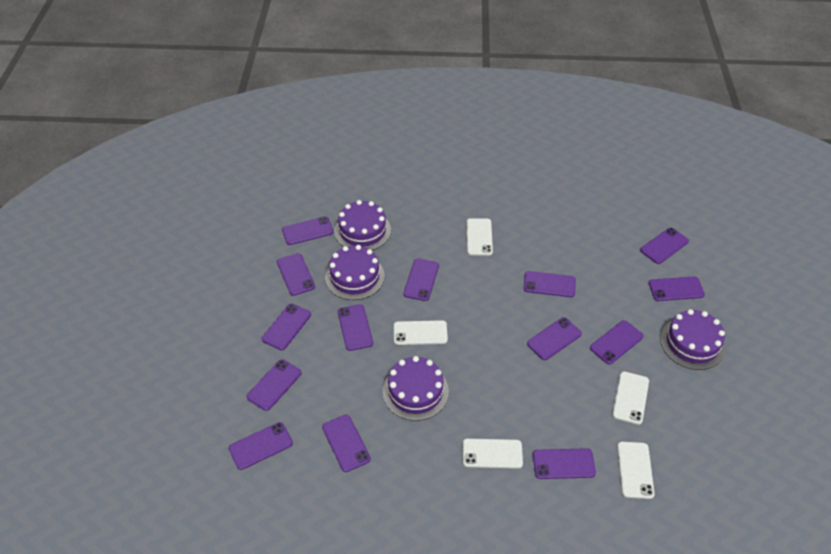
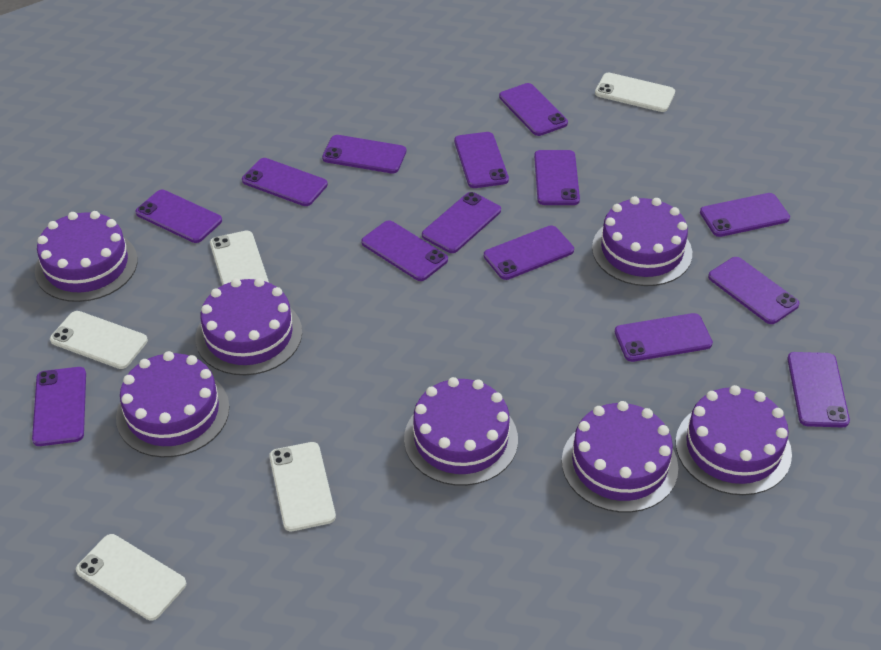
purple cake: 4 -> 7

